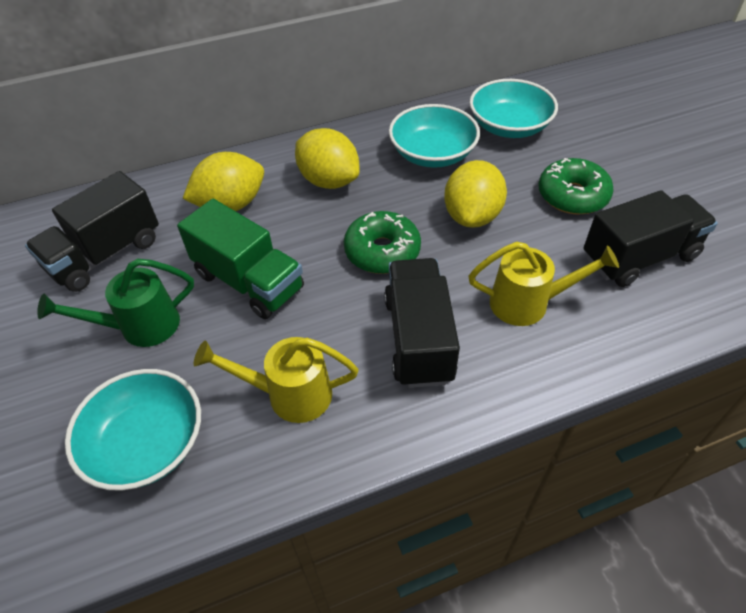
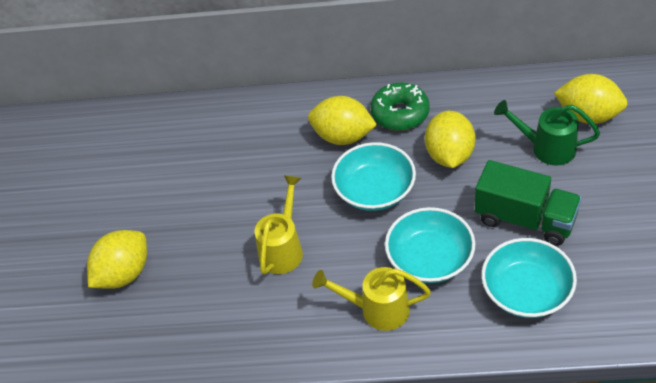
black truck: 3 -> 0
green donut: 2 -> 1
yellow lemon: 3 -> 4

